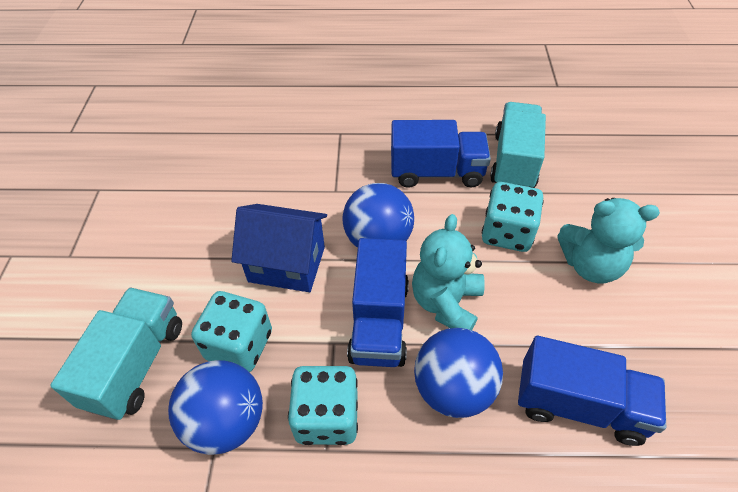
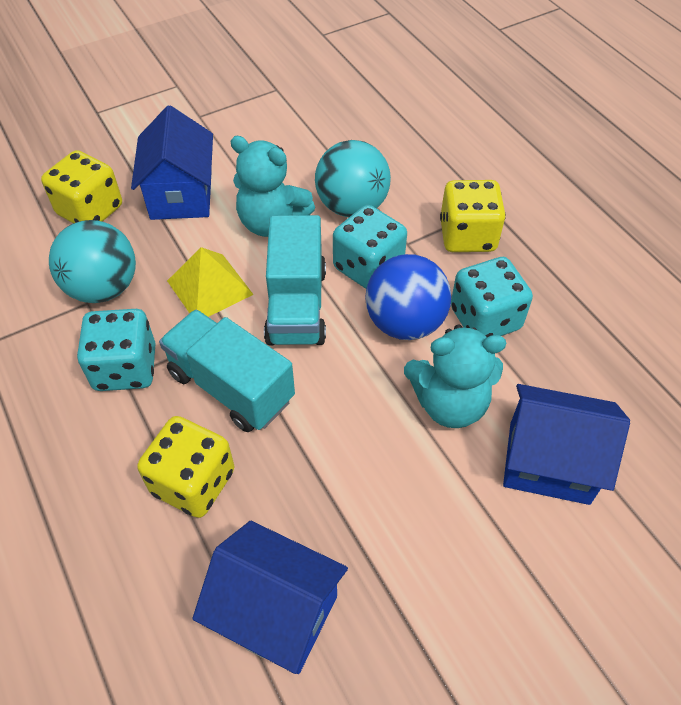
blue ball: 3 -> 1
blue house: 1 -> 3
blue truck: 3 -> 0
turquoise ball: 0 -> 2
yellow dice: 0 -> 3
yellow pyramid: 0 -> 1

